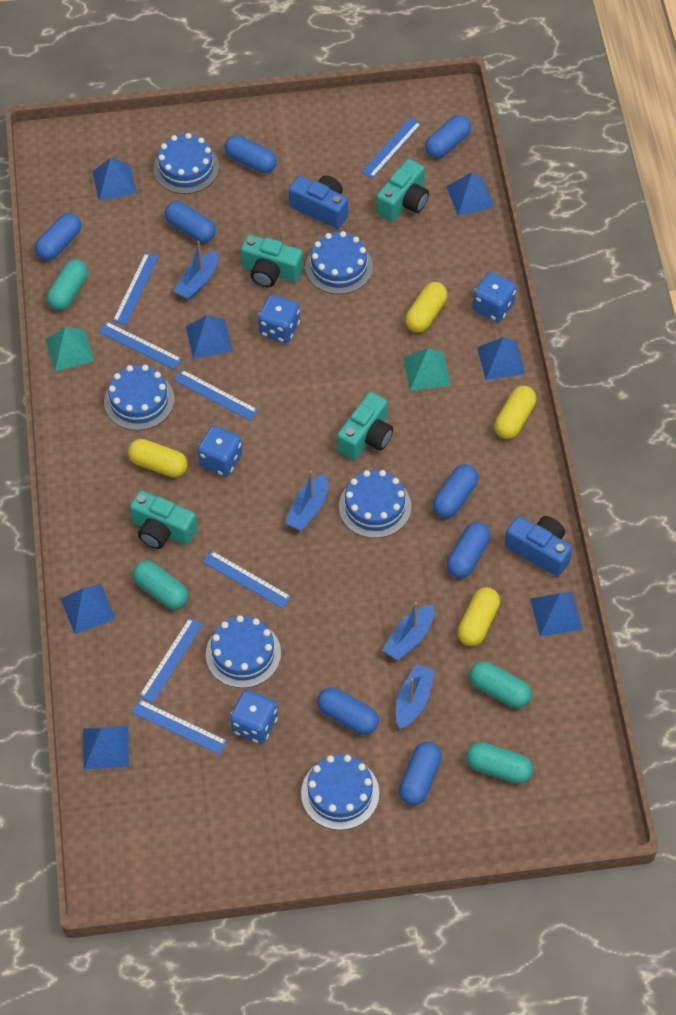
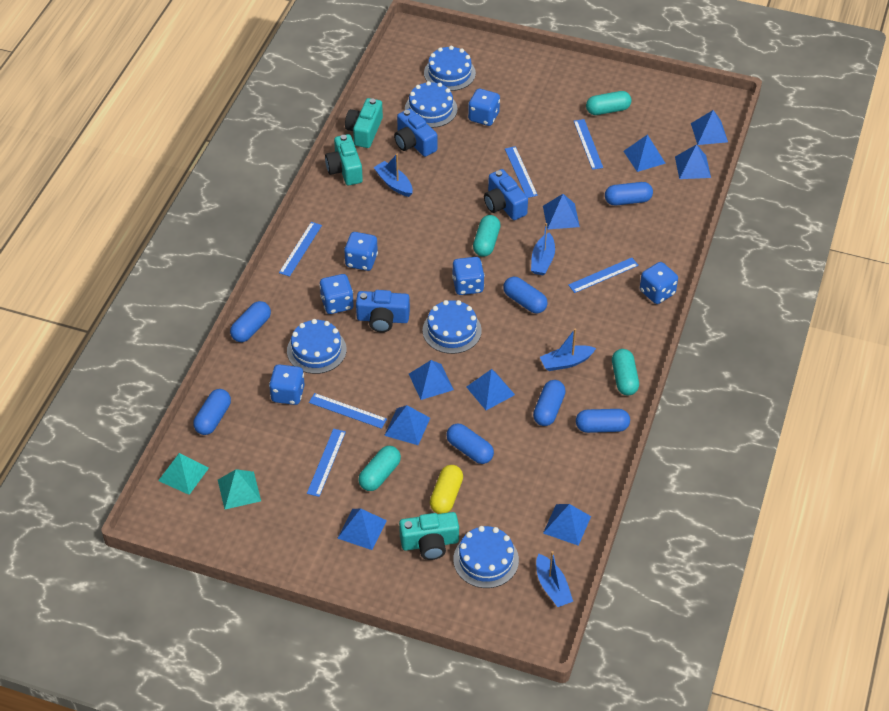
blue cake: 6 -> 5
blue camera: 2 -> 3
blue capsule: 8 -> 7
blue dice: 4 -> 6
blue pyramid: 7 -> 9
blue ruler: 7 -> 6
turquoise camera: 4 -> 3
yellow capsule: 4 -> 1

